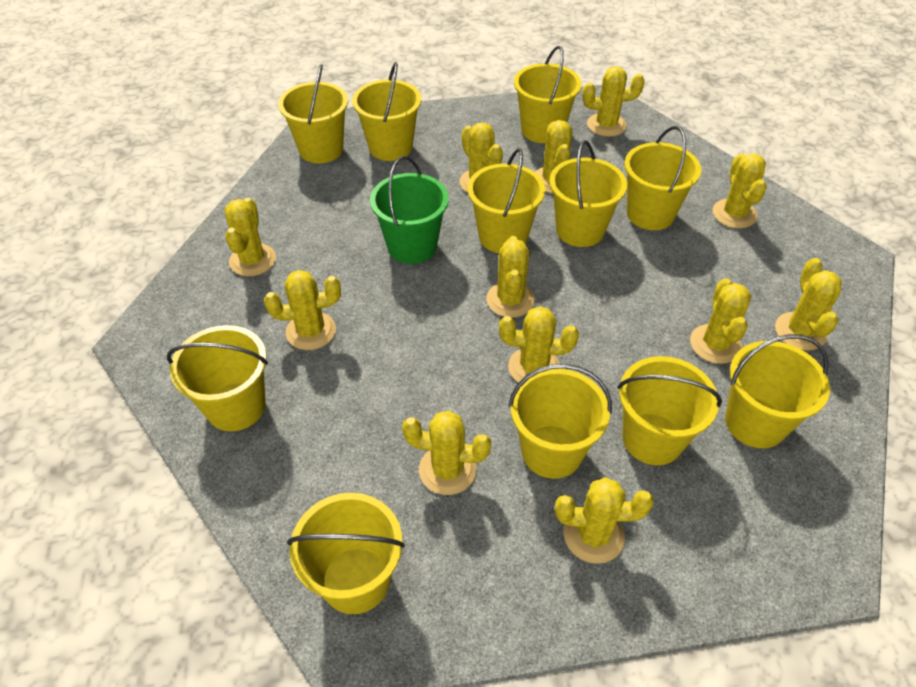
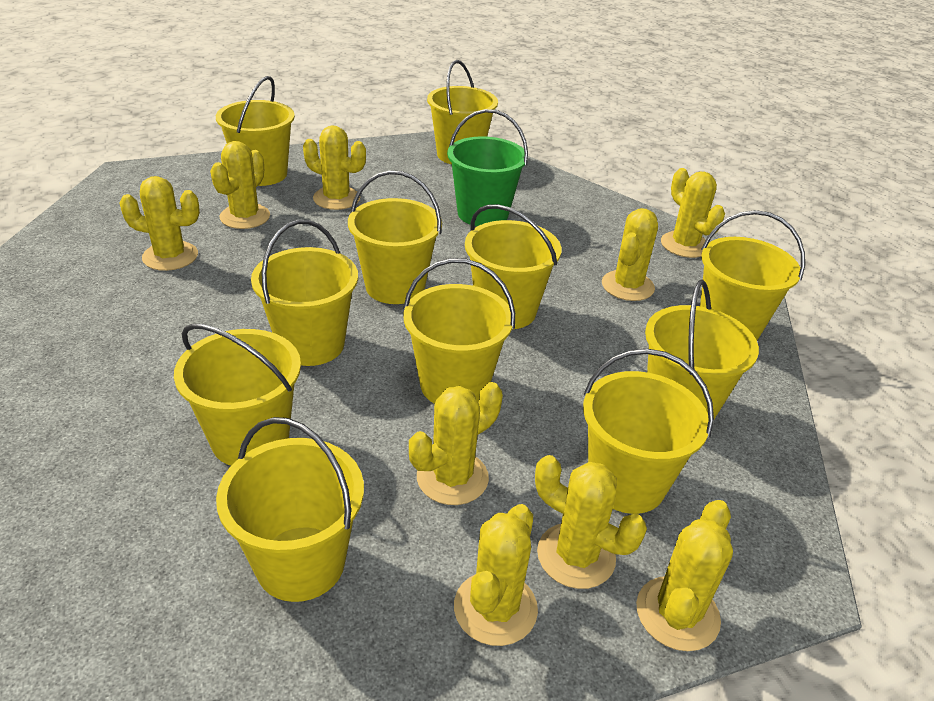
yellow cactus: 12 -> 9

